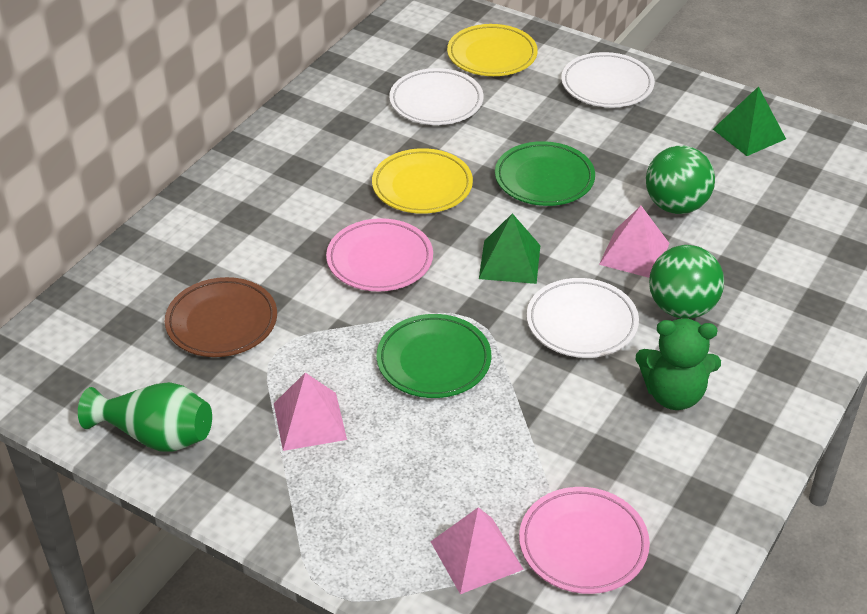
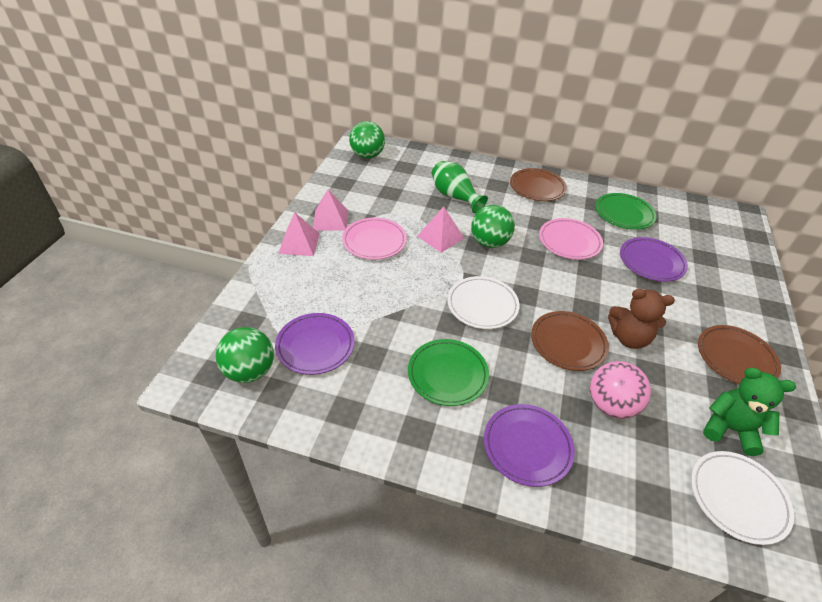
brown plate: 1 -> 3
brown teddy bear: 0 -> 1
green ball: 2 -> 3
green pyramid: 2 -> 0
pink ball: 0 -> 1
purple plate: 0 -> 3
white plate: 3 -> 2
yellow plate: 2 -> 0

